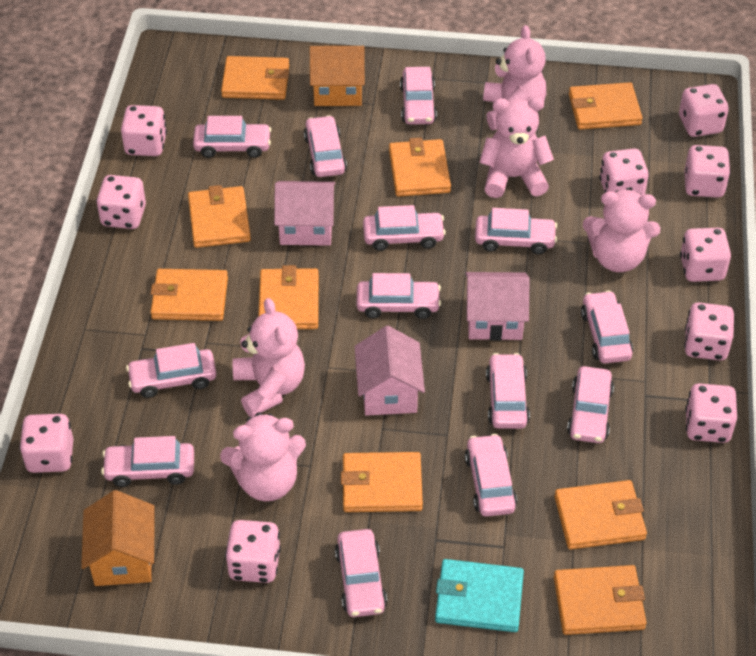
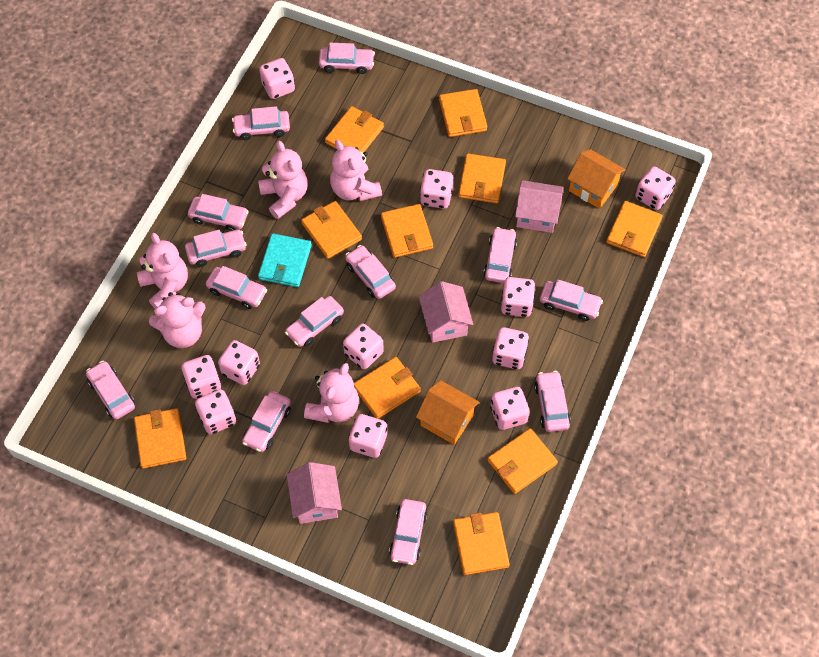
orange wallet: 9 -> 10
pink dice: 10 -> 11

